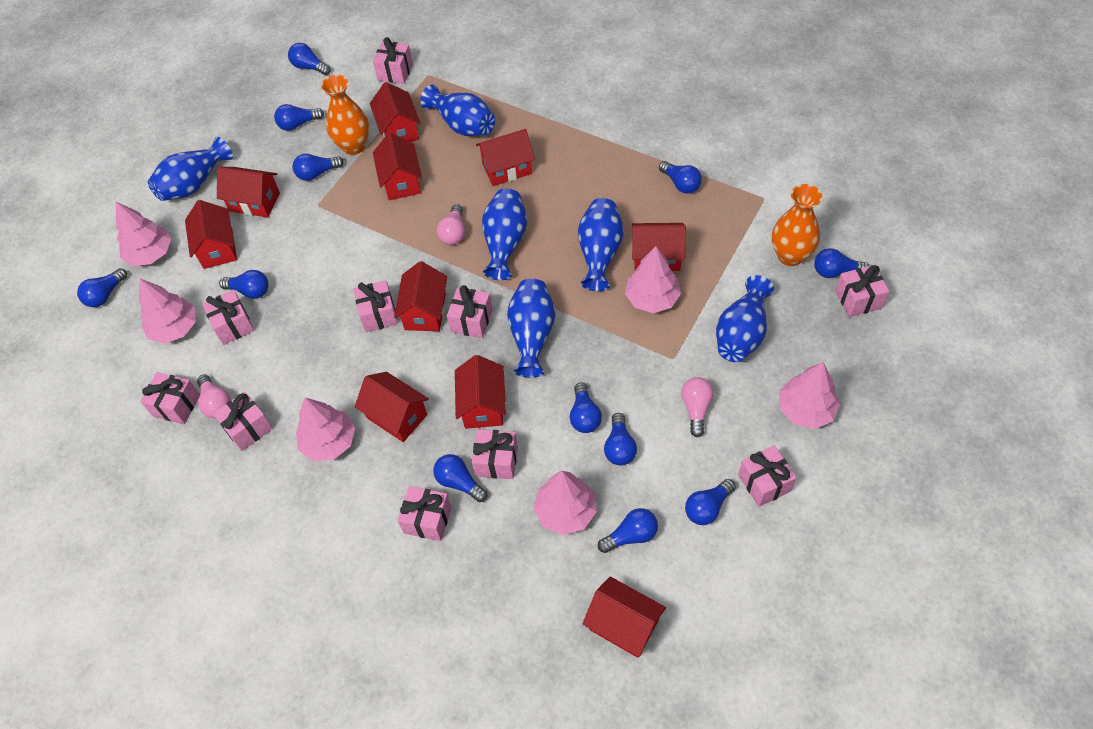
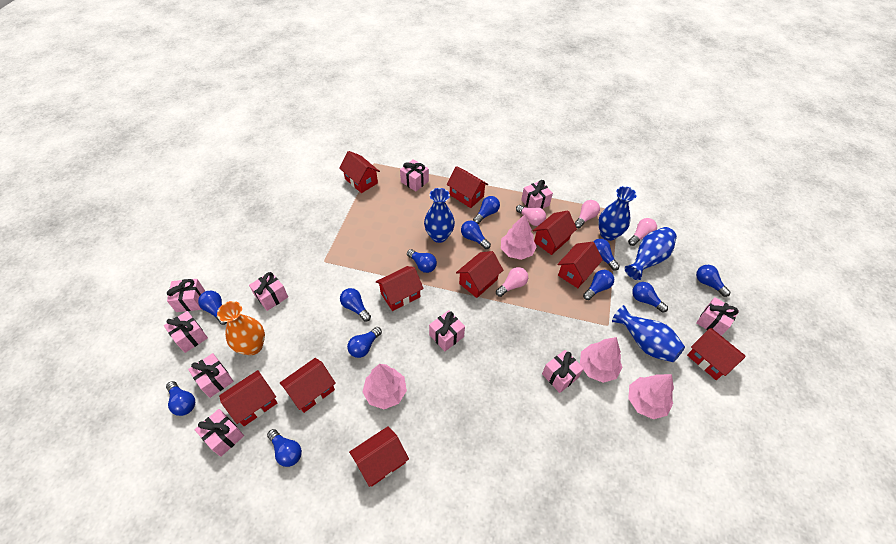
blue vase: 6 -> 4
orange vase: 2 -> 1
pink light bulb: 3 -> 4
pink tree: 6 -> 4

